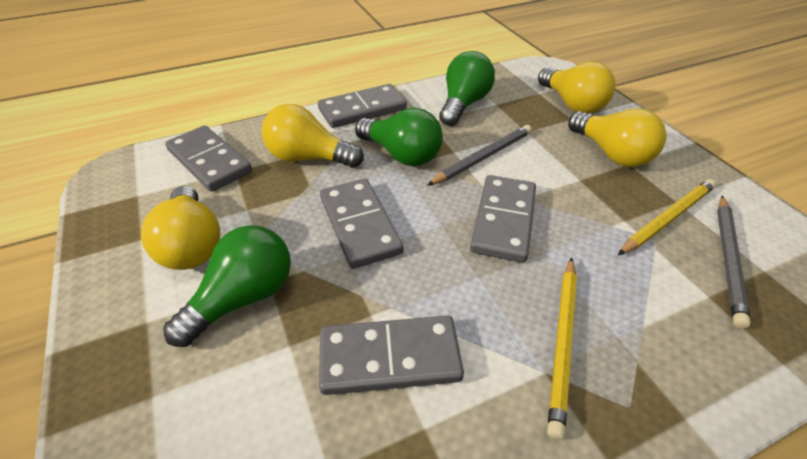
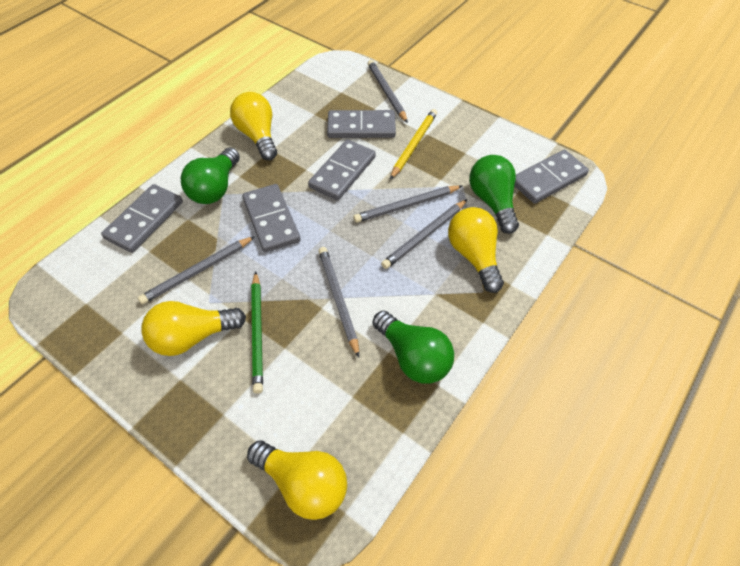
green pencil: 0 -> 1
grey pencil: 2 -> 5
yellow pencil: 2 -> 1

